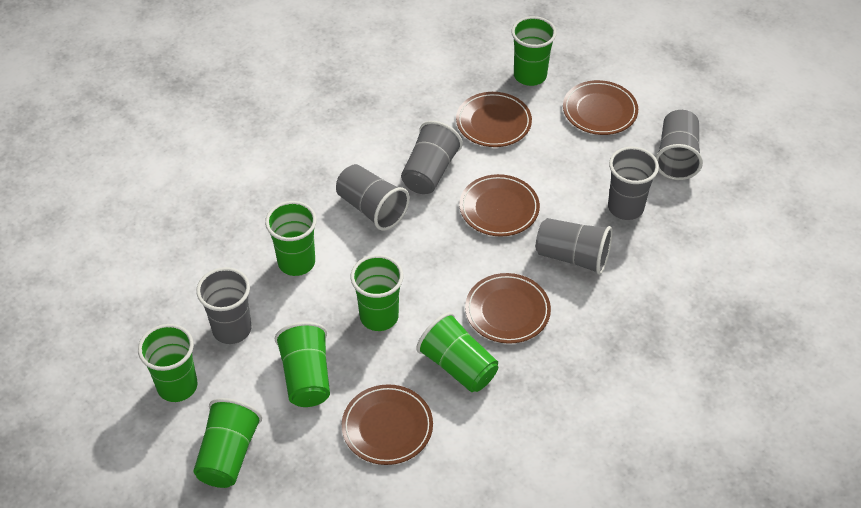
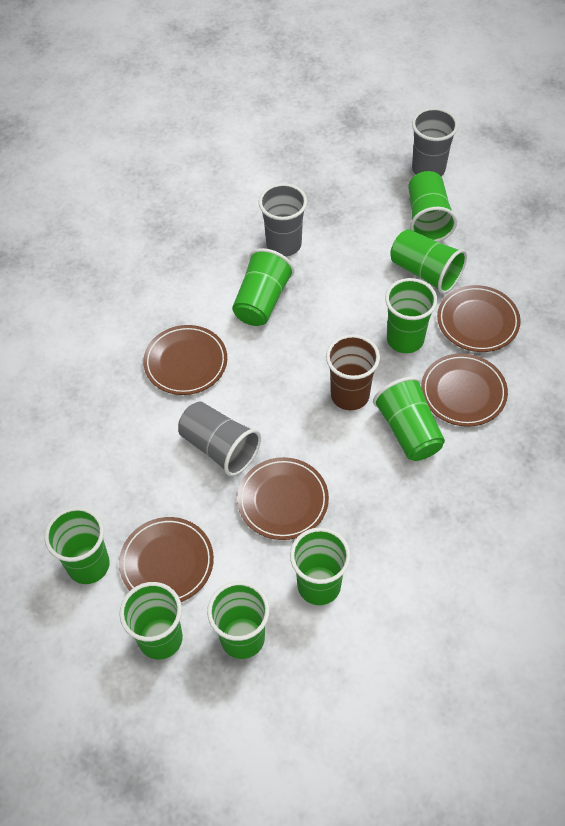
brown cup: 0 -> 1
green cup: 7 -> 9
grey cup: 6 -> 3

